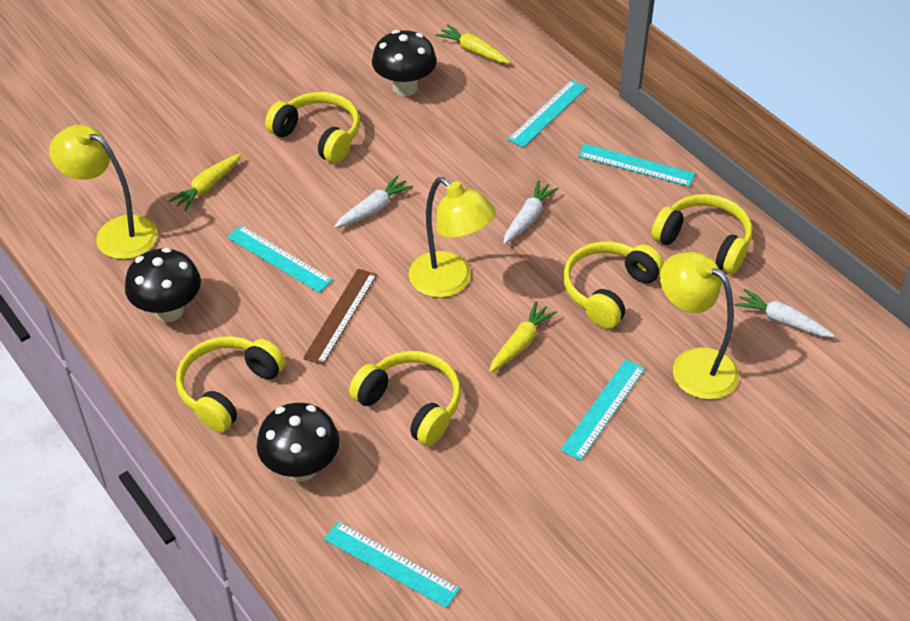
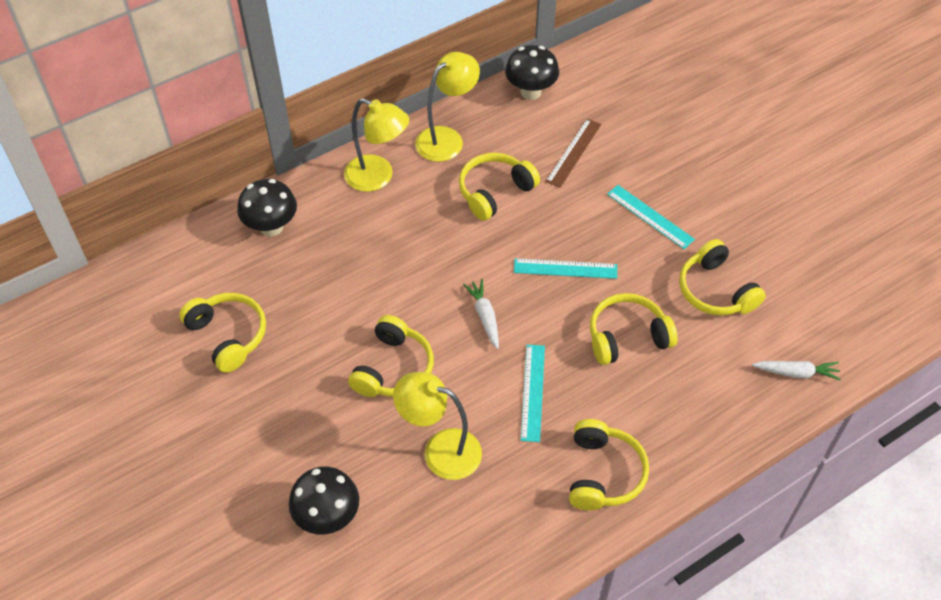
turquoise ruler: 5 -> 3
white carrot: 3 -> 2
yellow carrot: 3 -> 0
yellow headphones: 5 -> 6

